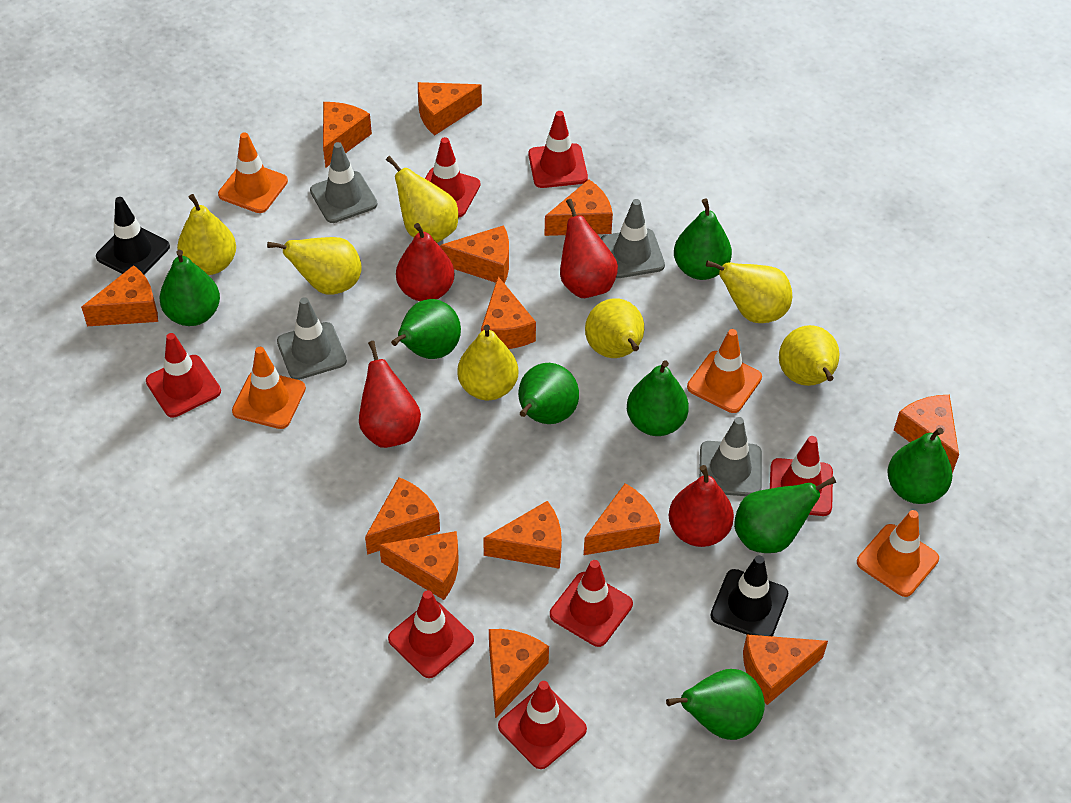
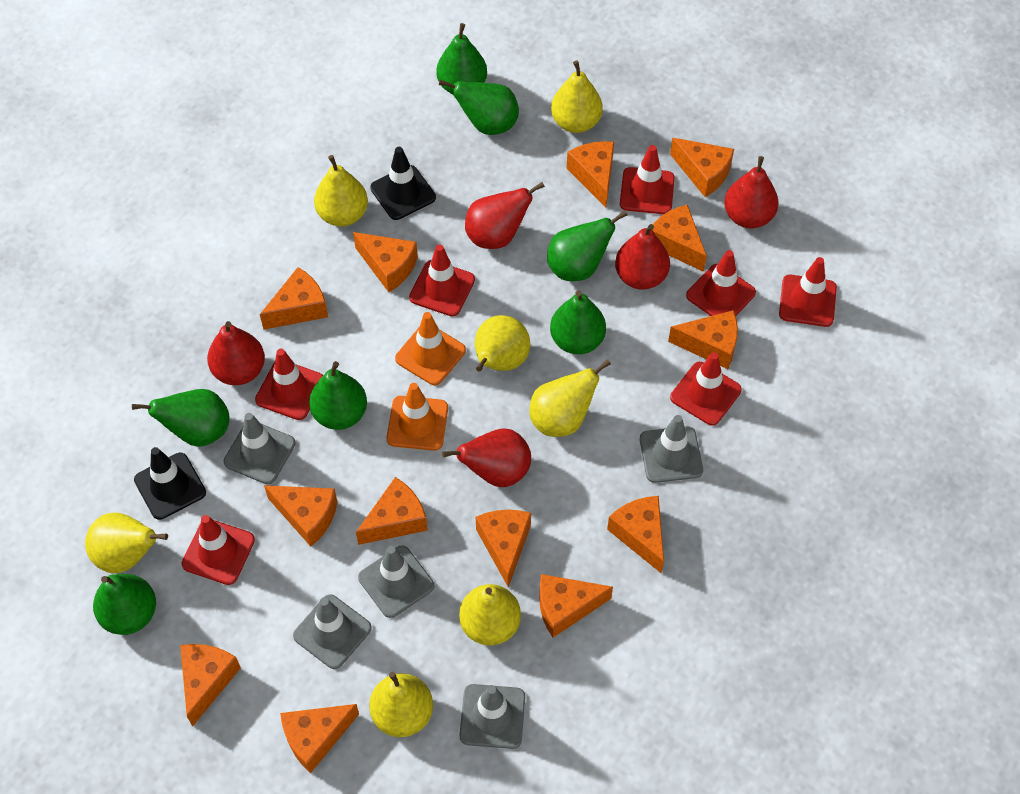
green pear: 8 -> 7
grey traffic cone: 4 -> 5
orange traffic cone: 4 -> 2
red pear: 4 -> 5

